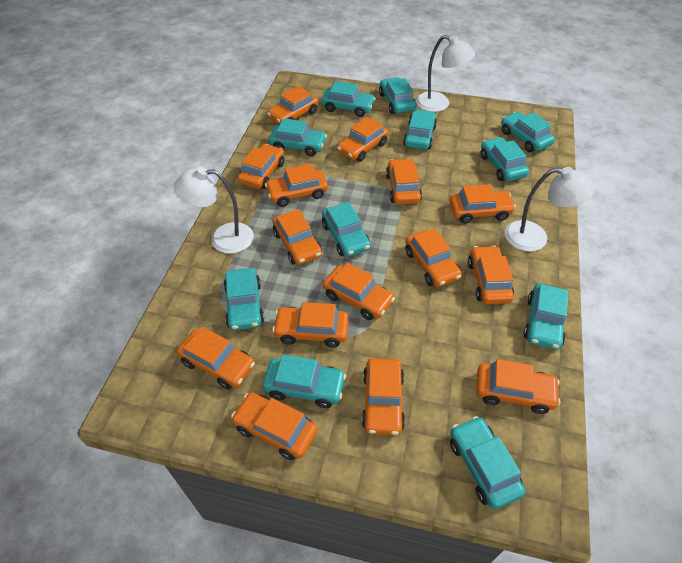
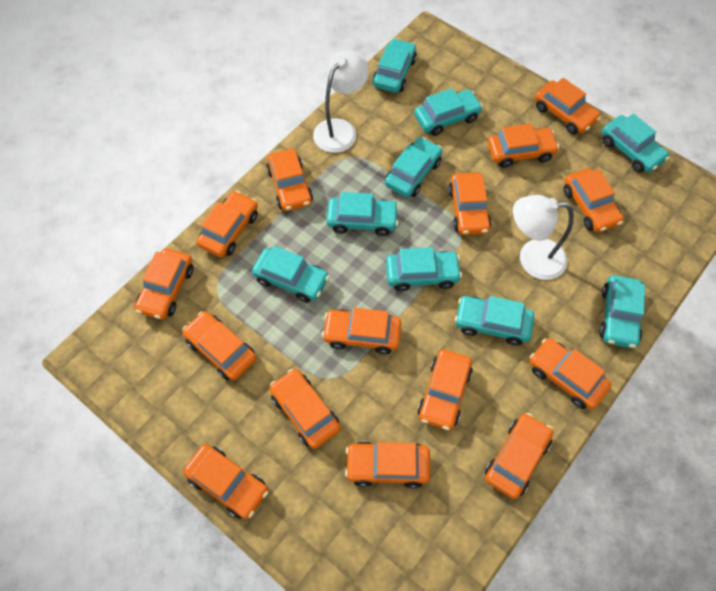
turquoise car: 11 -> 9
white lamp: 3 -> 2

